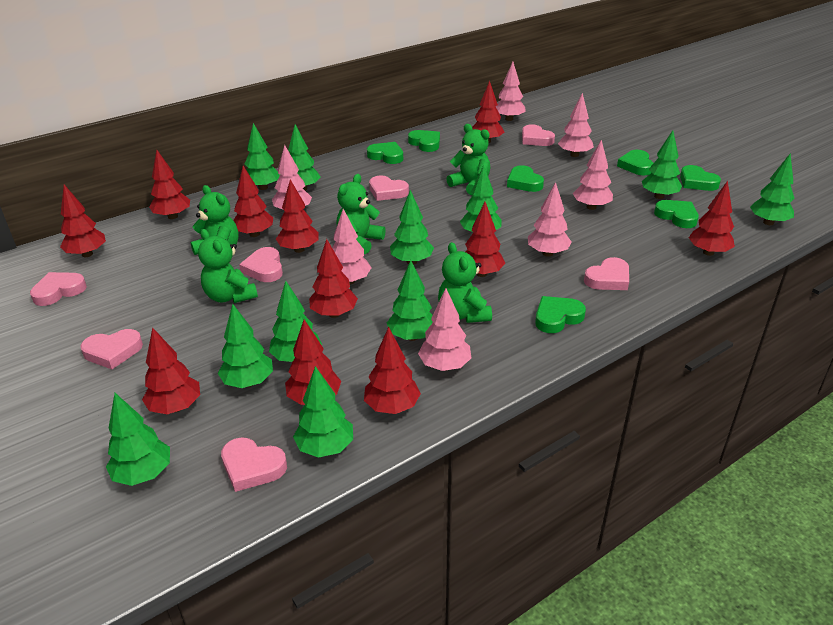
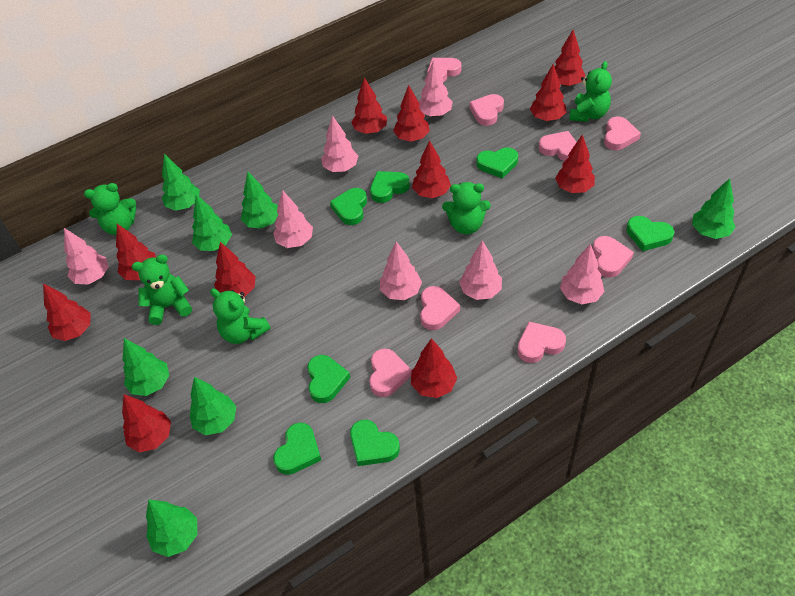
green tree: 11 -> 7
pink heart: 7 -> 8

